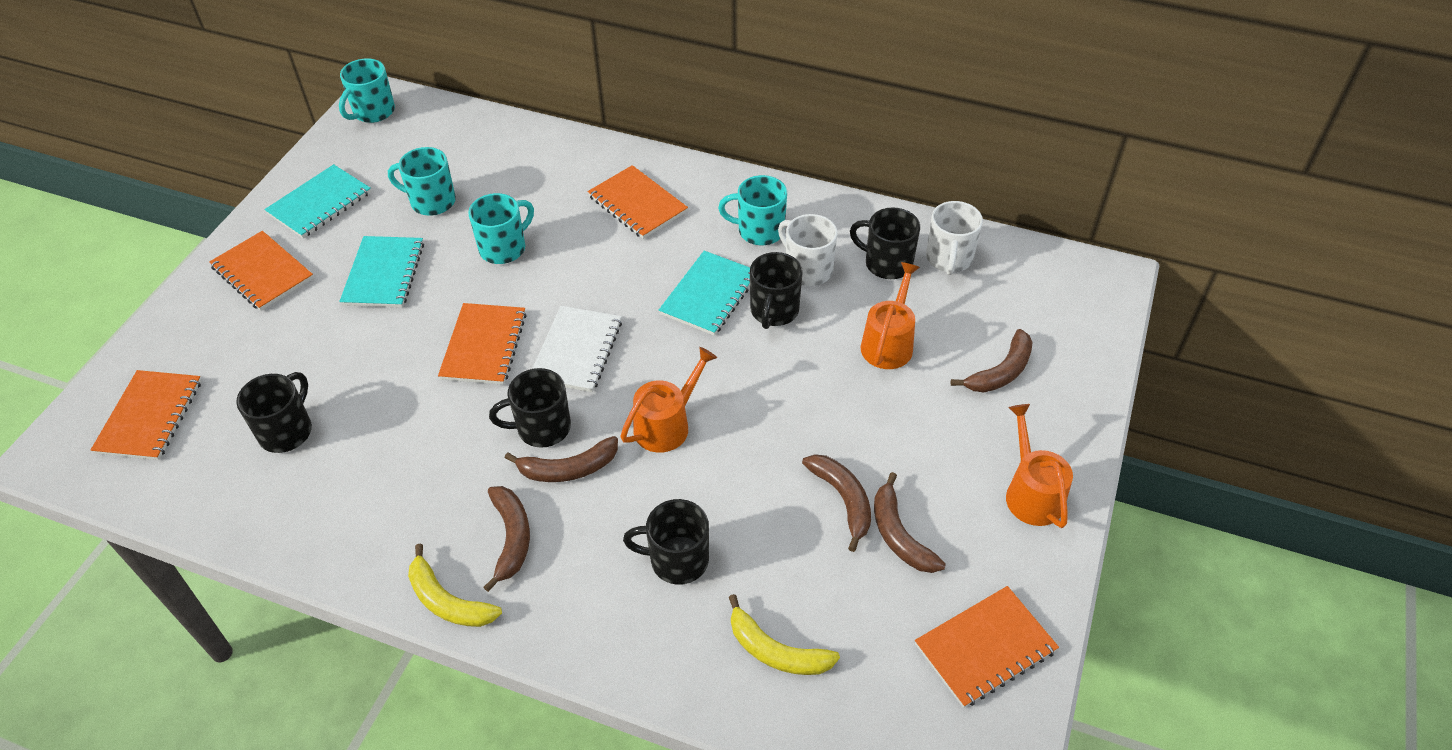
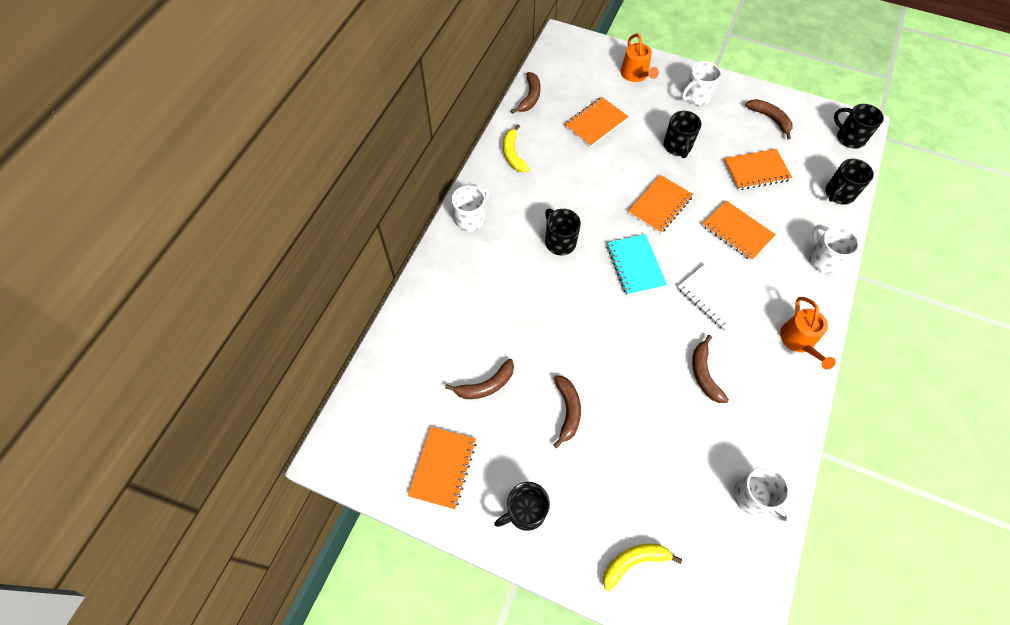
orange watering can: 3 -> 2
turquoise mug: 4 -> 0
turquoise notebook: 3 -> 1
white mug: 2 -> 4

